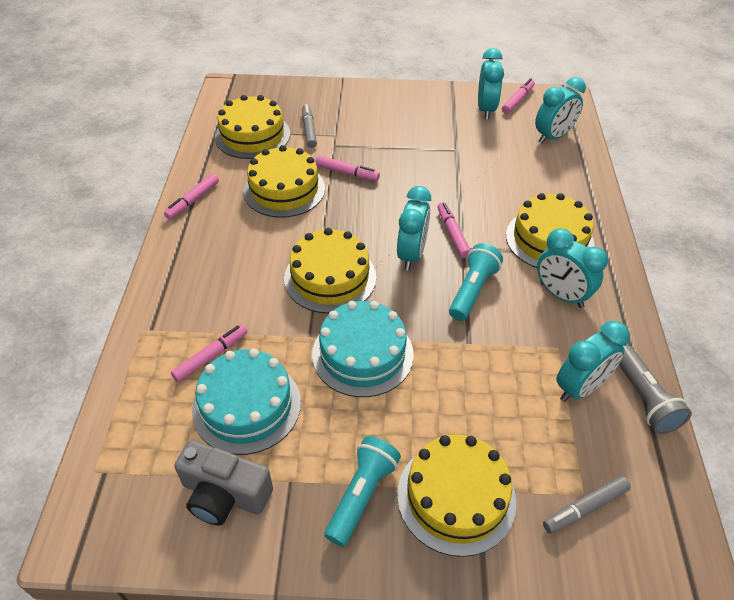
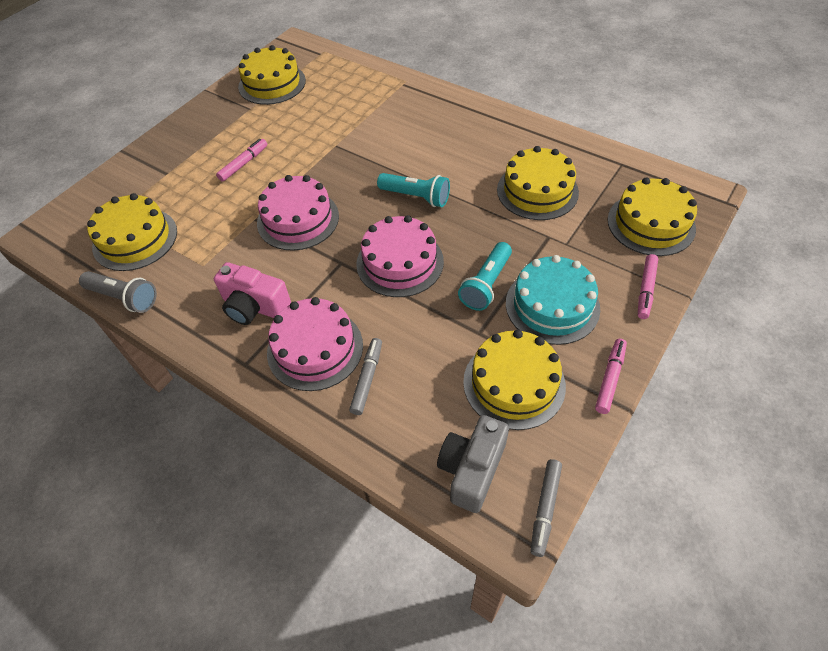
pink cake: 0 -> 3
pink camera: 0 -> 1
pink marker: 5 -> 3
turquoise cake: 2 -> 1
turquoise clock: 5 -> 0

